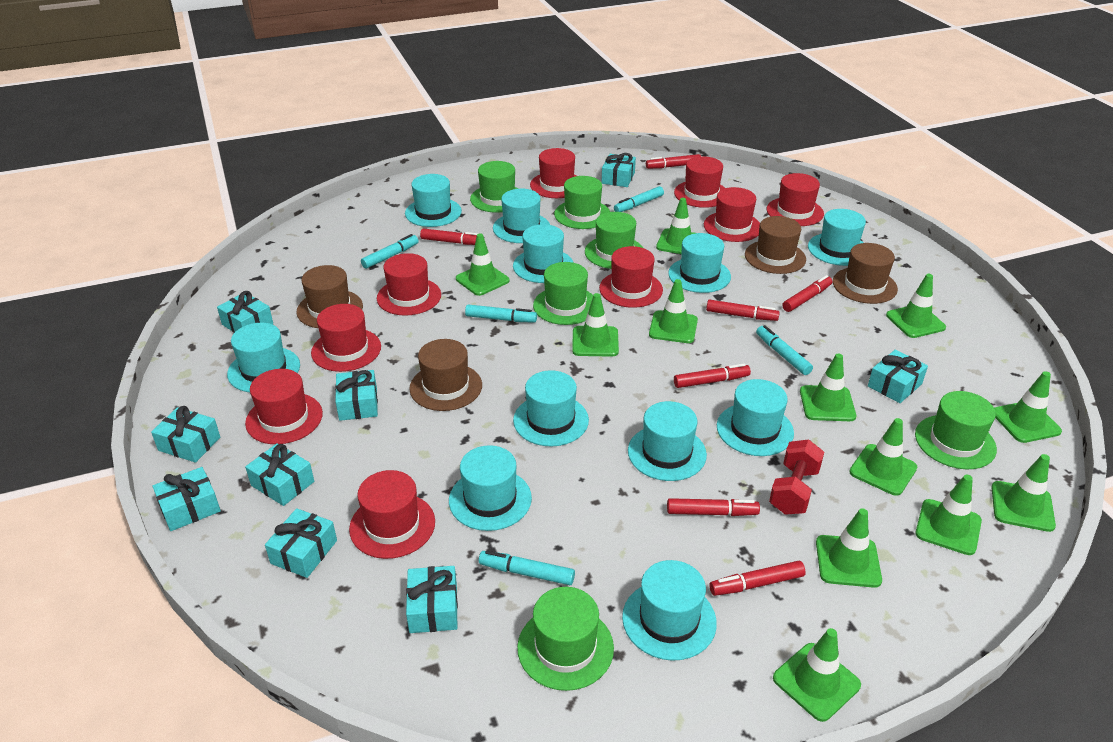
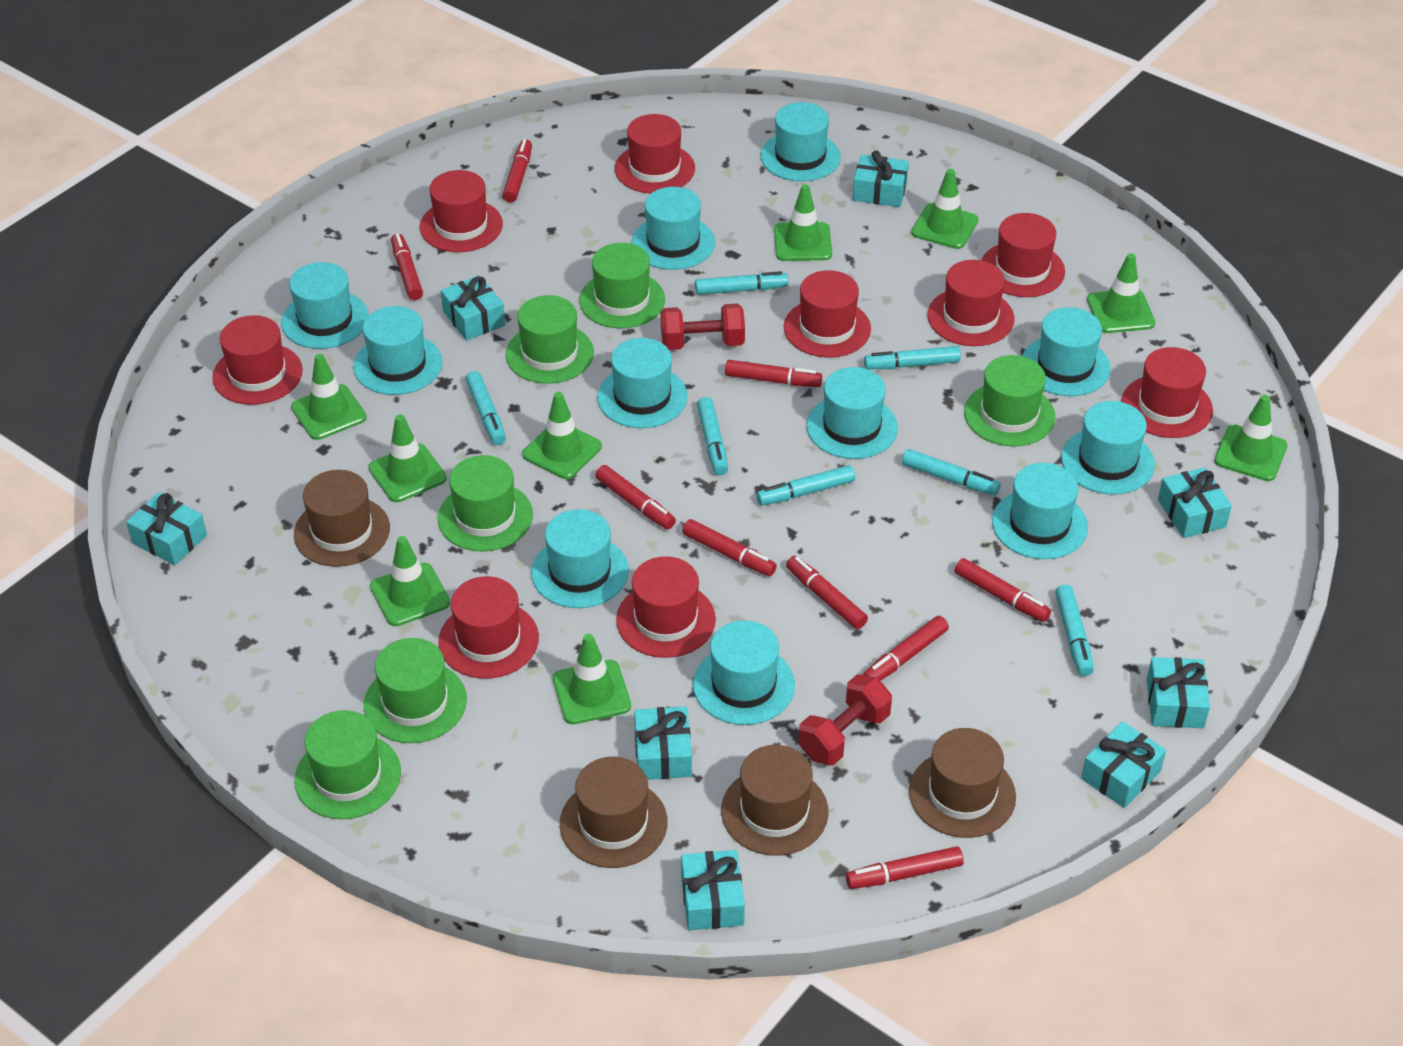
green traffic cone: 12 -> 9
red dumbbell: 1 -> 2
red marker: 7 -> 9
turquoise gift: 9 -> 8
turquoise marker: 5 -> 7

